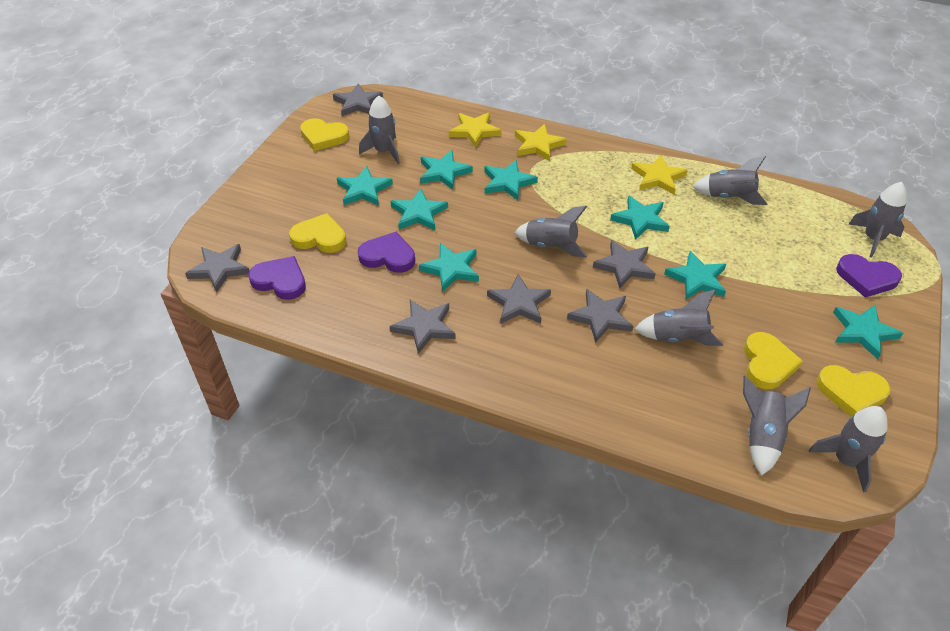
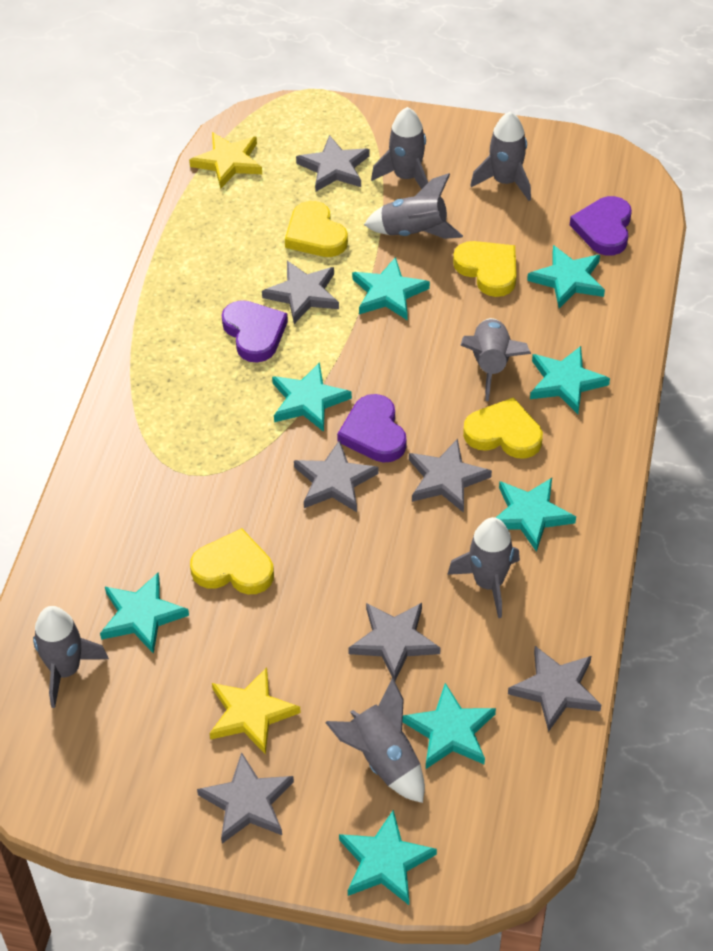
grey star: 6 -> 7
yellow star: 3 -> 2

